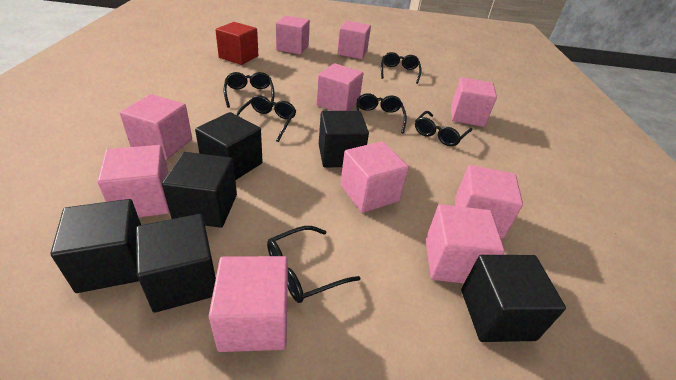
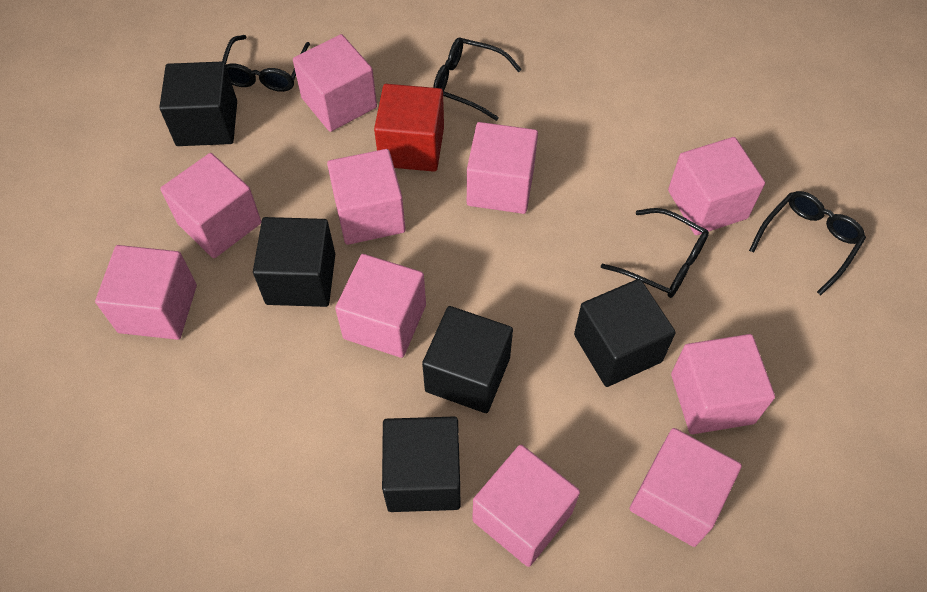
black cube: 6 -> 5
black glasses: 6 -> 4

